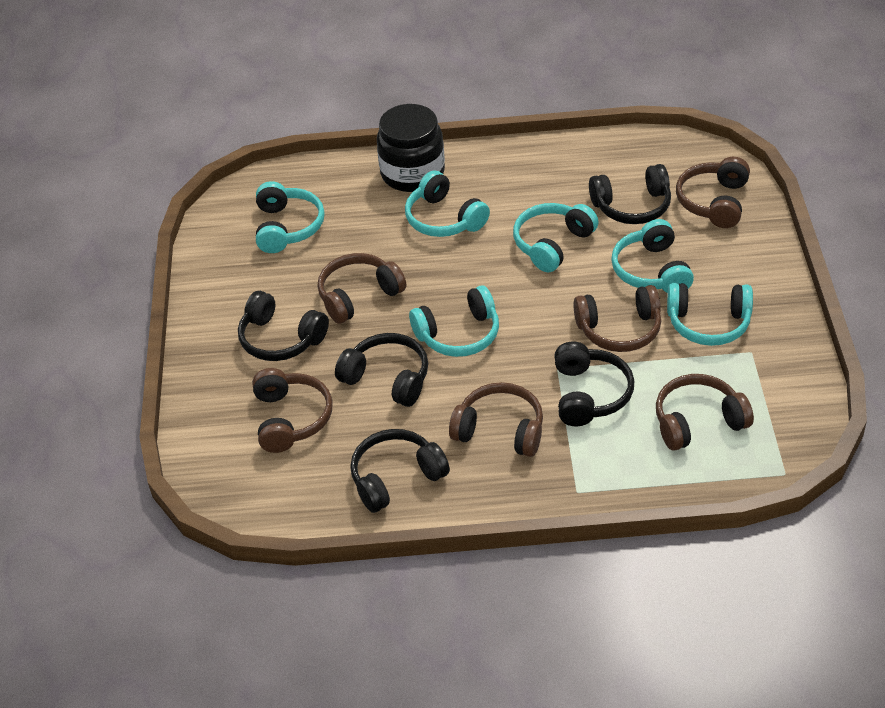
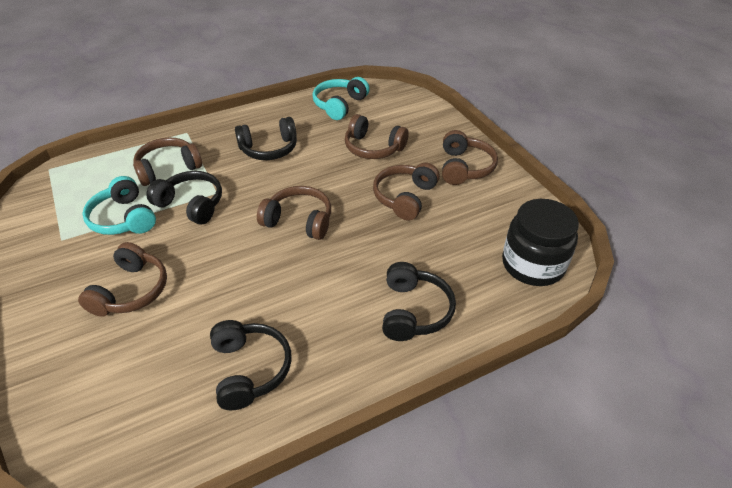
black headphones: 5 -> 4
turquoise headphones: 6 -> 2

